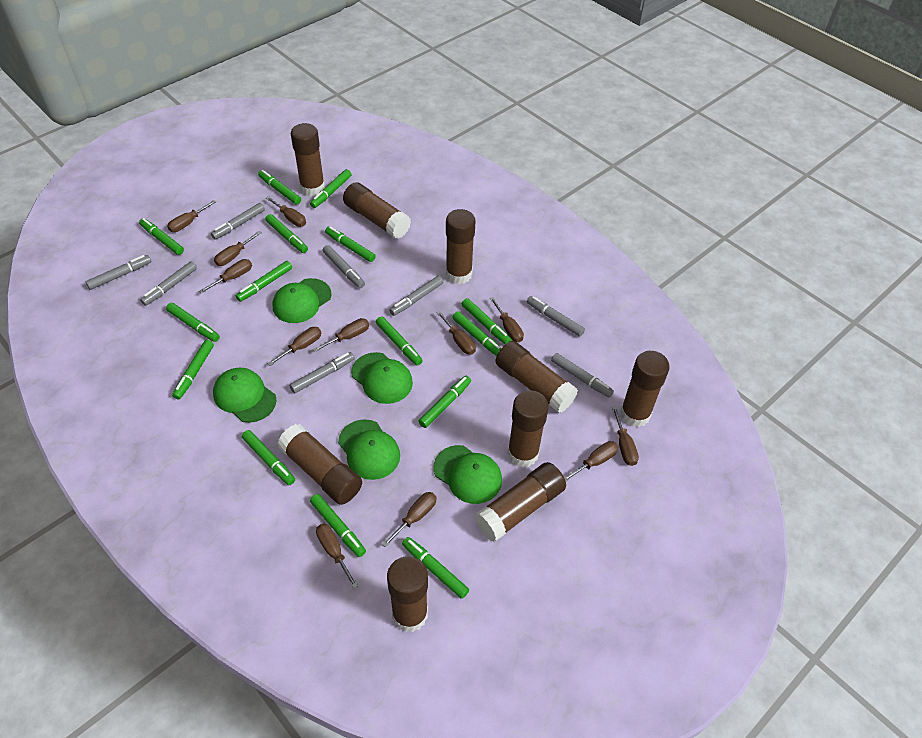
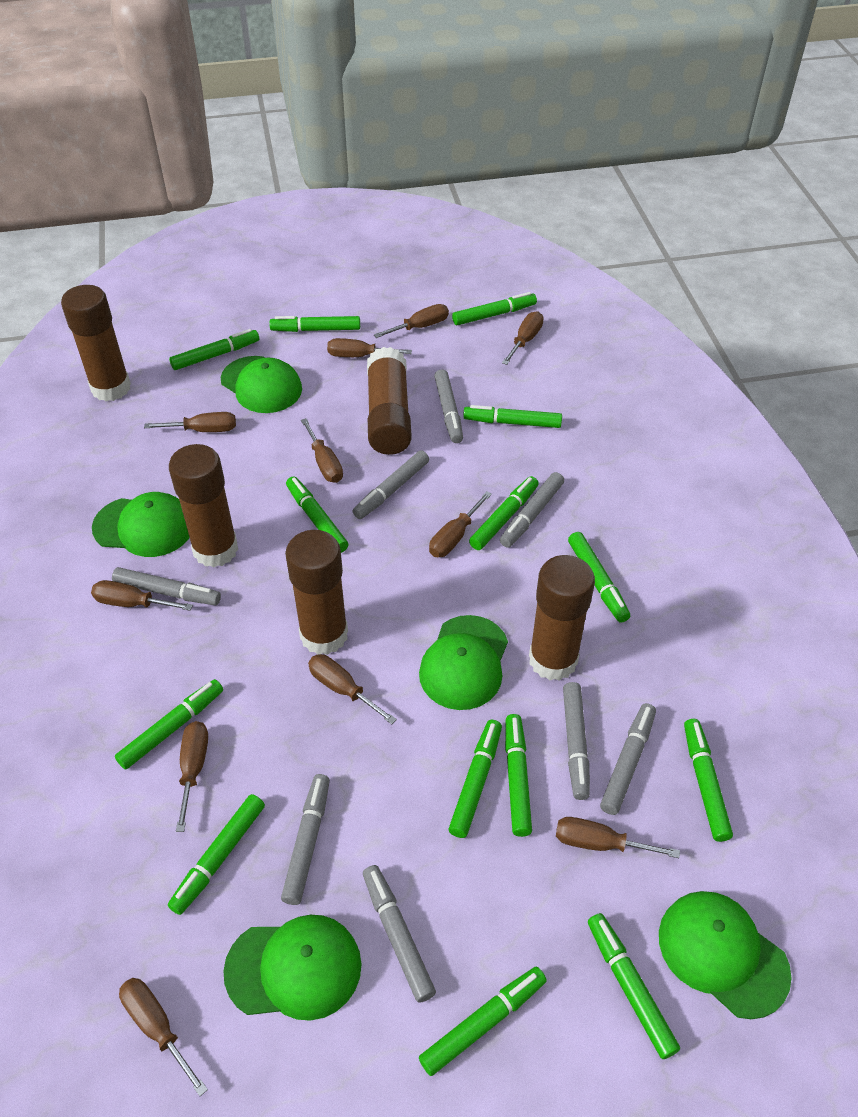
brown glue stick: 9 -> 5
brown screwdriver: 12 -> 11
green marker: 15 -> 14

